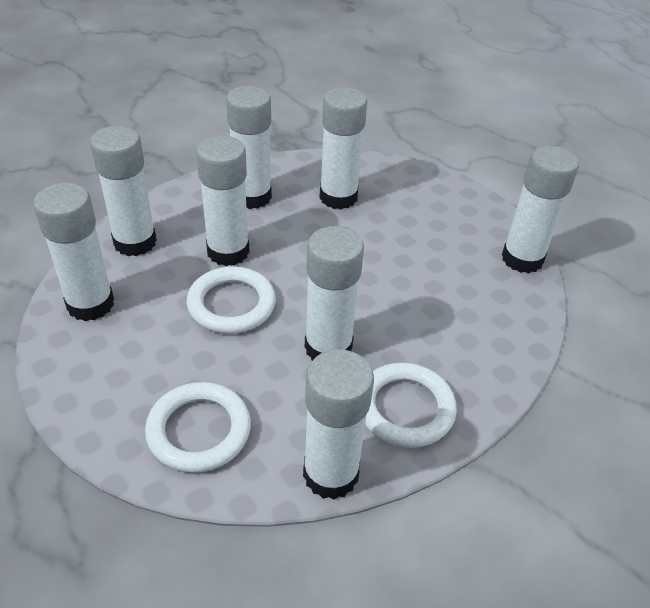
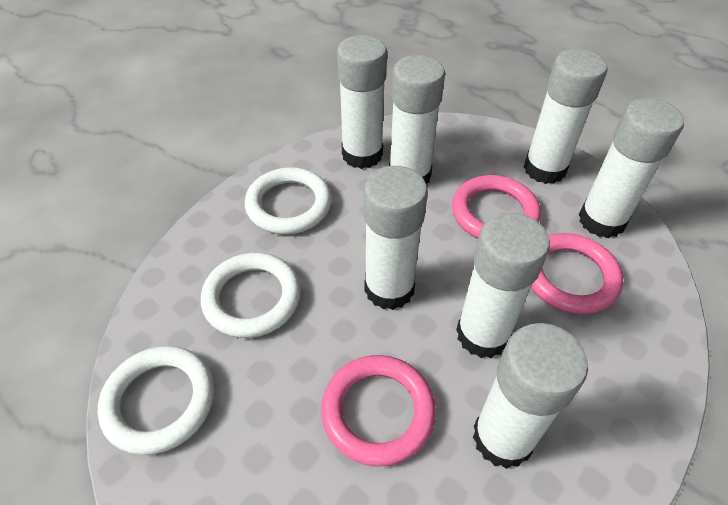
pink ring: 0 -> 3
white glue stick: 8 -> 7

